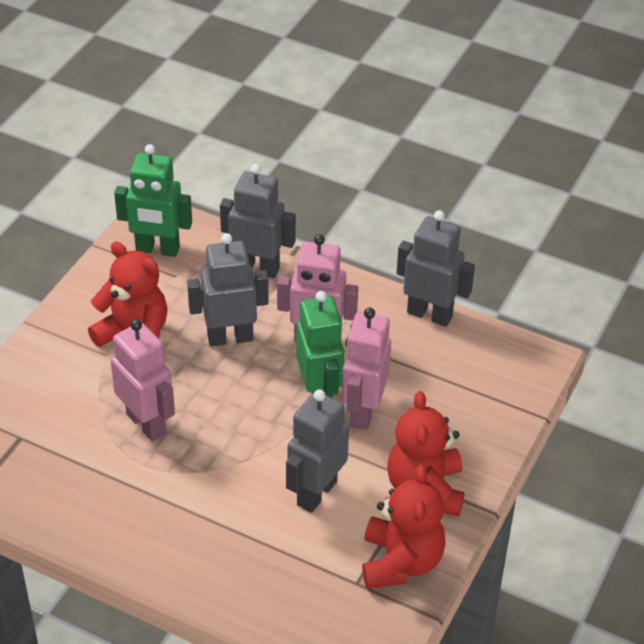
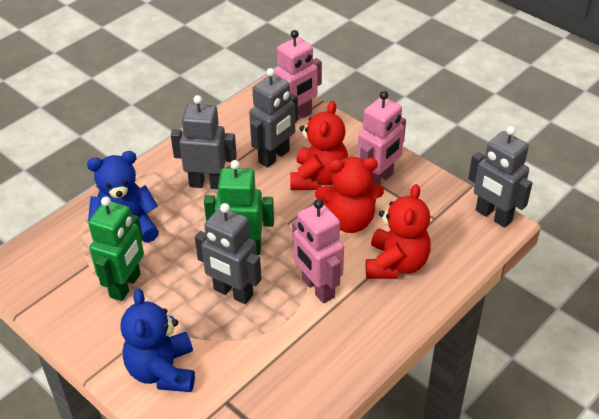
blue teddy bear: 0 -> 2

